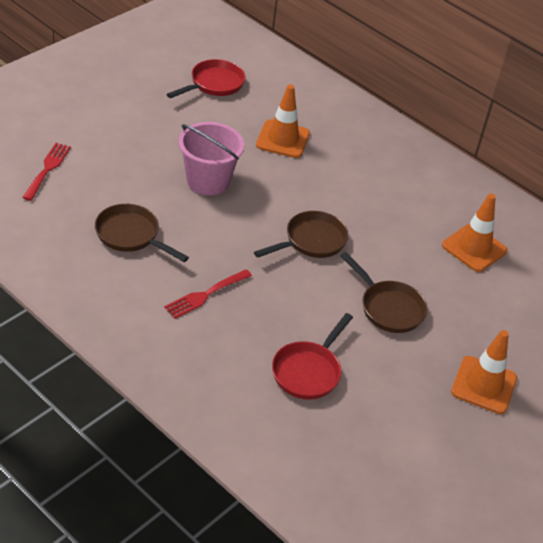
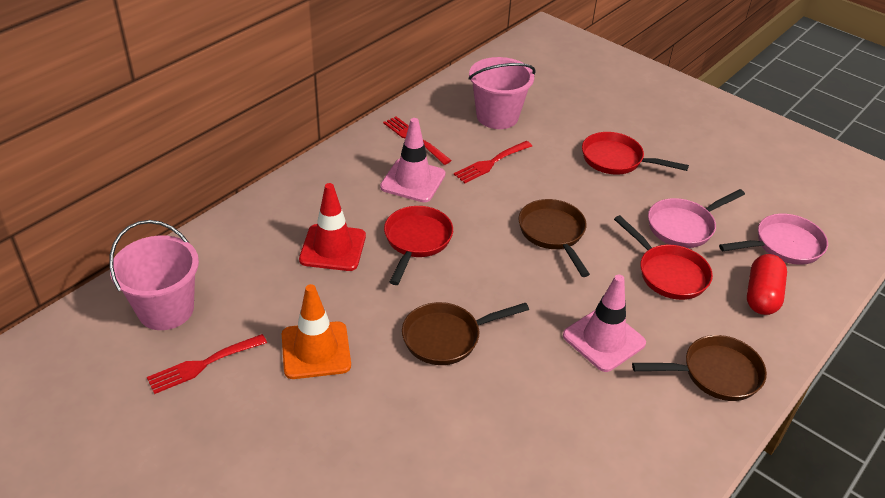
orange traffic cone: 3 -> 1
pink bucket: 1 -> 2
pink pan: 0 -> 2
pink traffic cone: 0 -> 2
red capsule: 0 -> 1
red fork: 2 -> 3
red pan: 2 -> 3
red traffic cone: 0 -> 1

